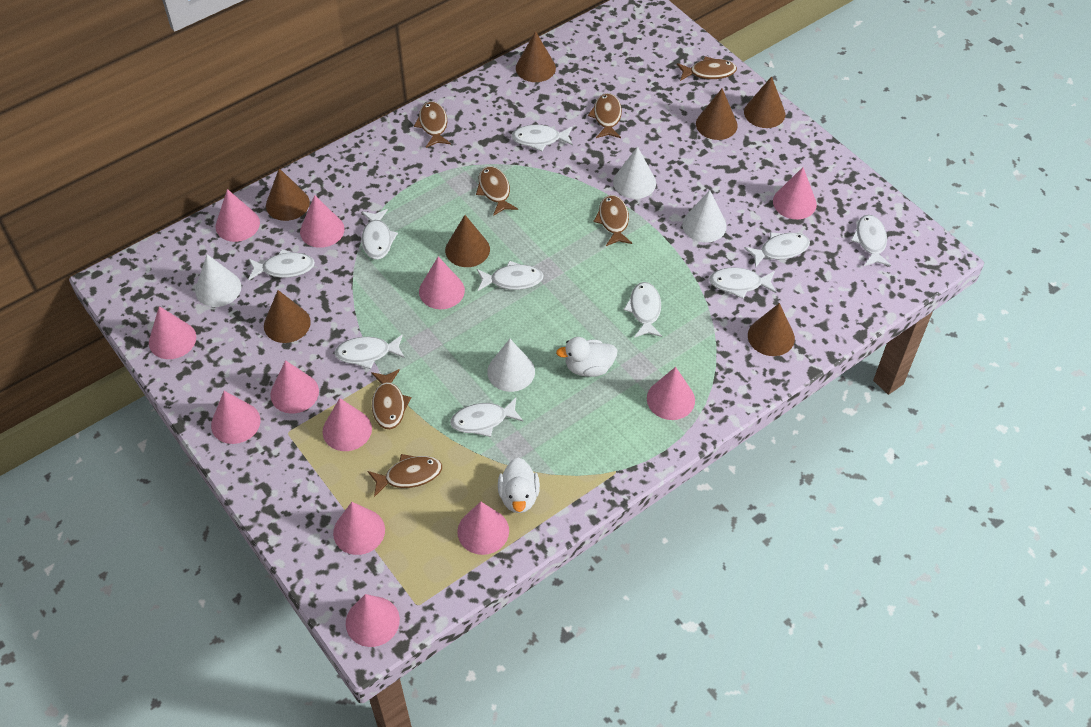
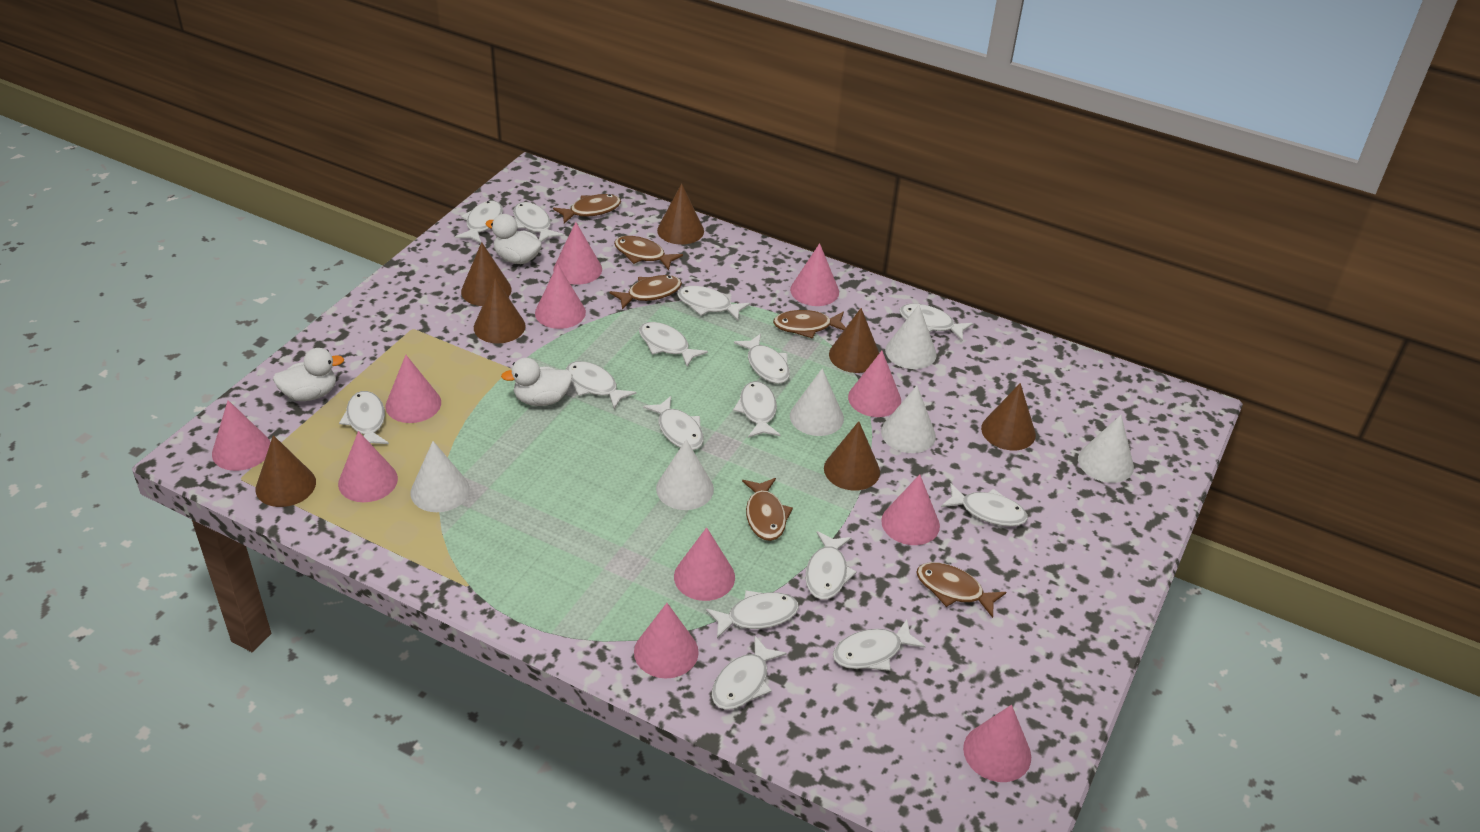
brown fish: 7 -> 6
pink cone: 12 -> 11
white cone: 4 -> 6
white duck: 2 -> 3
white fish: 10 -> 15

